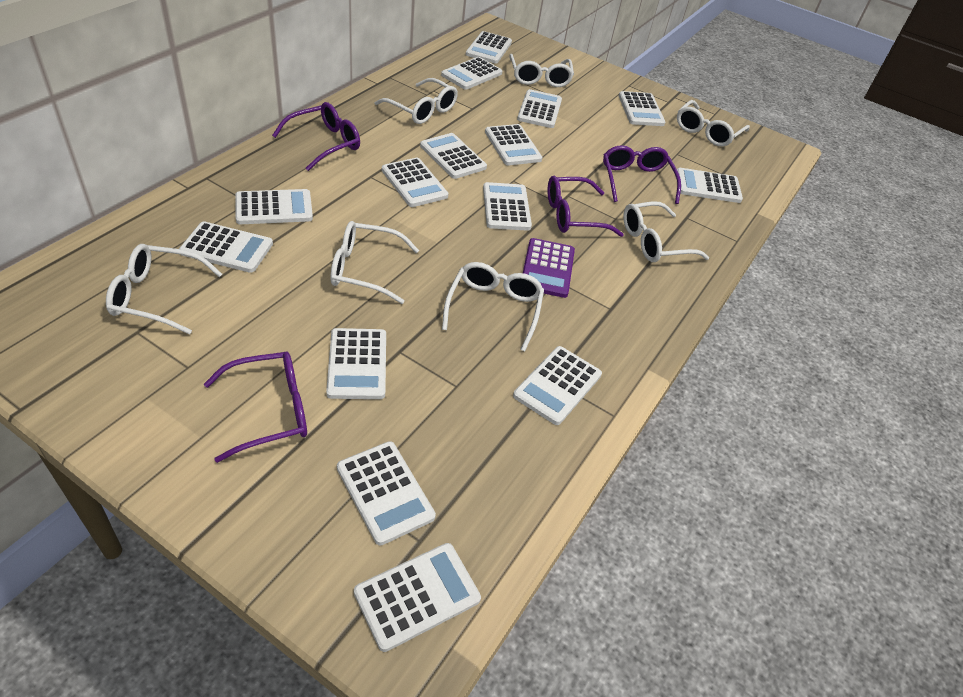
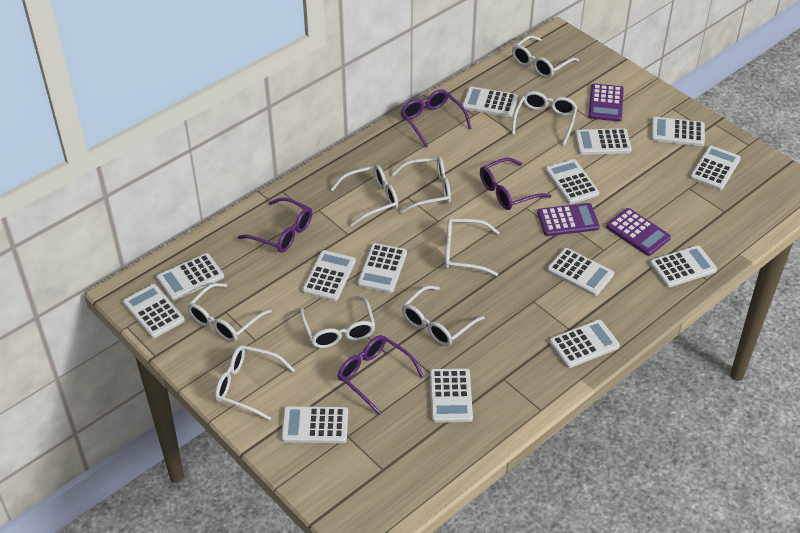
purple calculator: 1 -> 3
white calculator: 15 -> 14
white glasses: 7 -> 9

